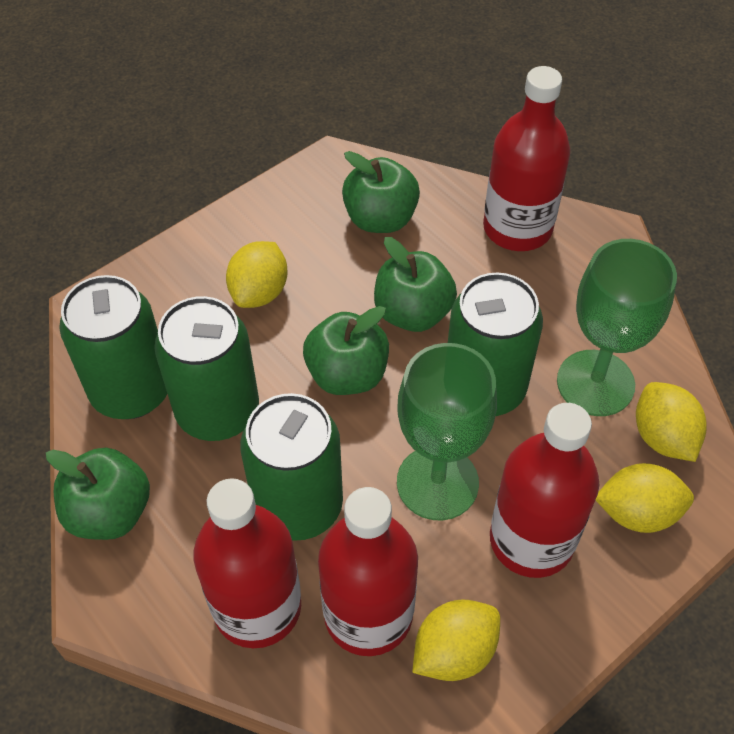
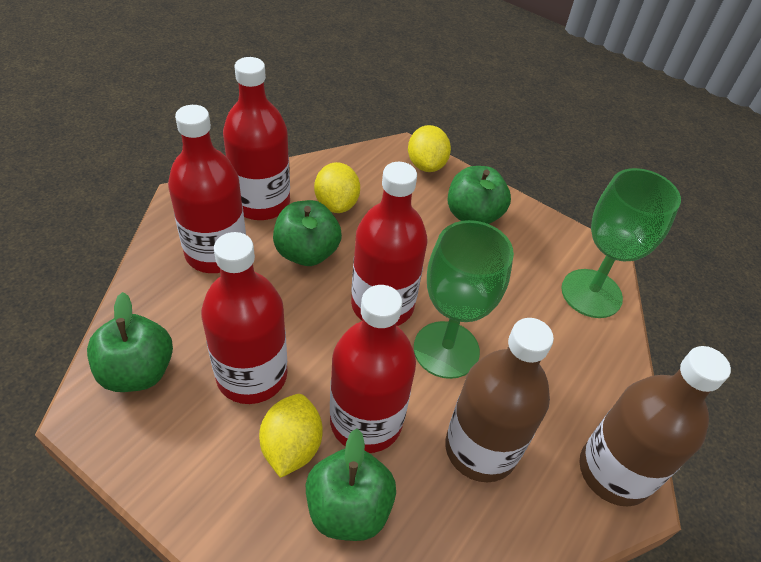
brown bottle: 0 -> 2
green can: 4 -> 0
red bottle: 4 -> 5
yellow lemon: 4 -> 3

